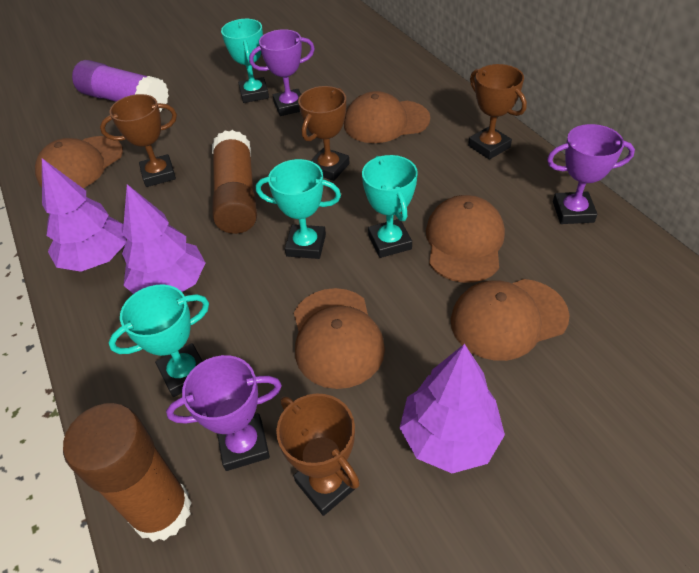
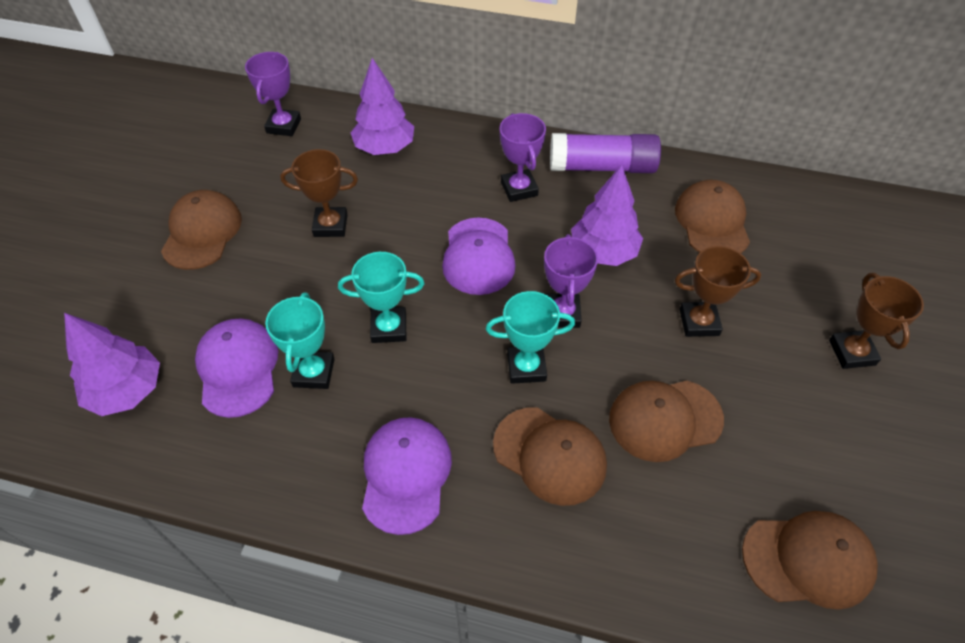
brown glue stick: 2 -> 0
brown trophy: 4 -> 3
purple cap: 0 -> 3
turquoise trophy: 4 -> 3

